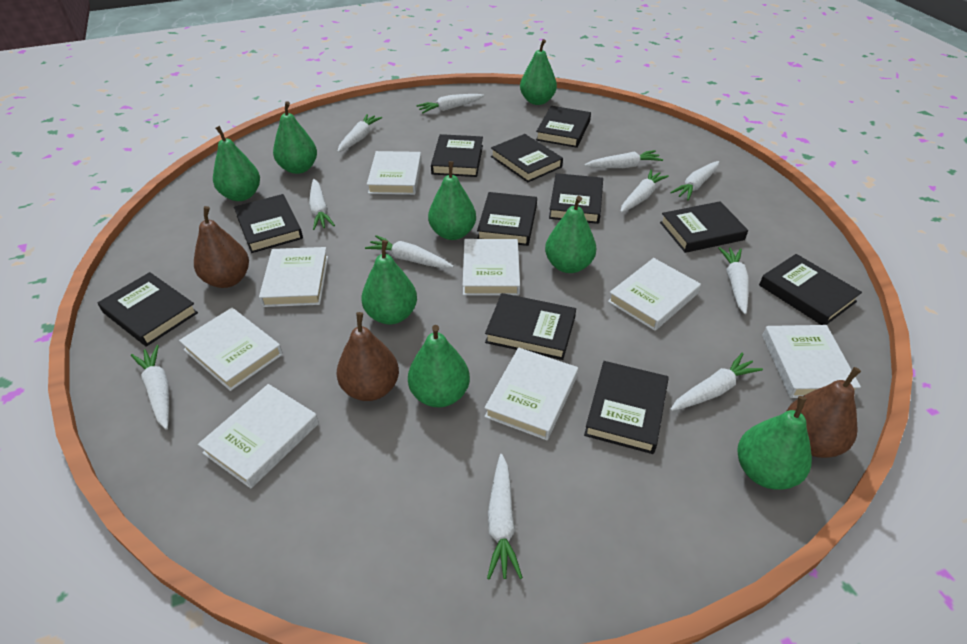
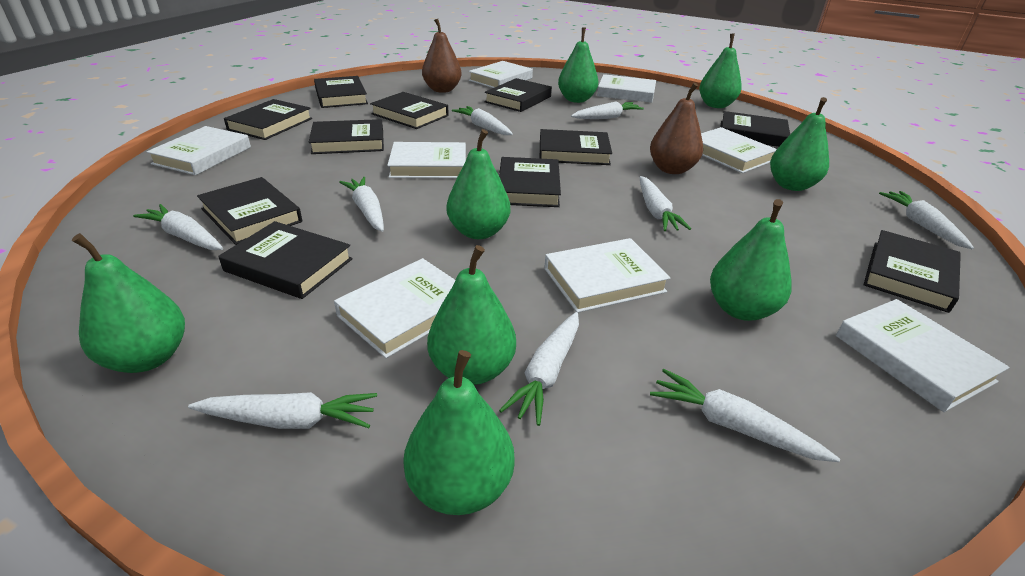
brown pear: 3 -> 2
white carrot: 11 -> 9

